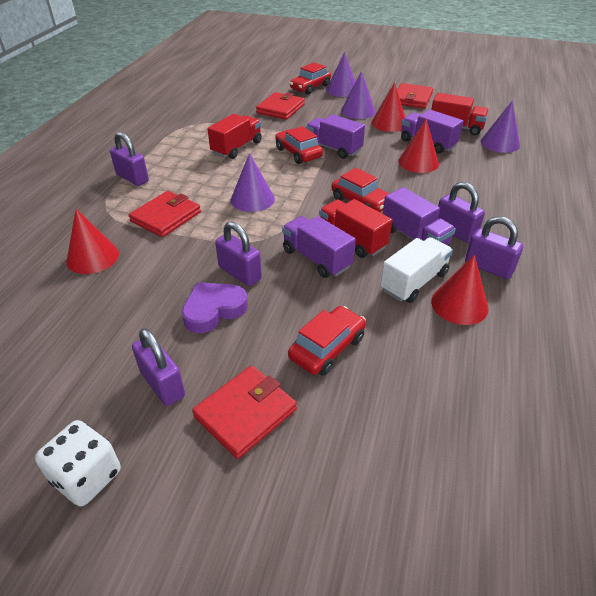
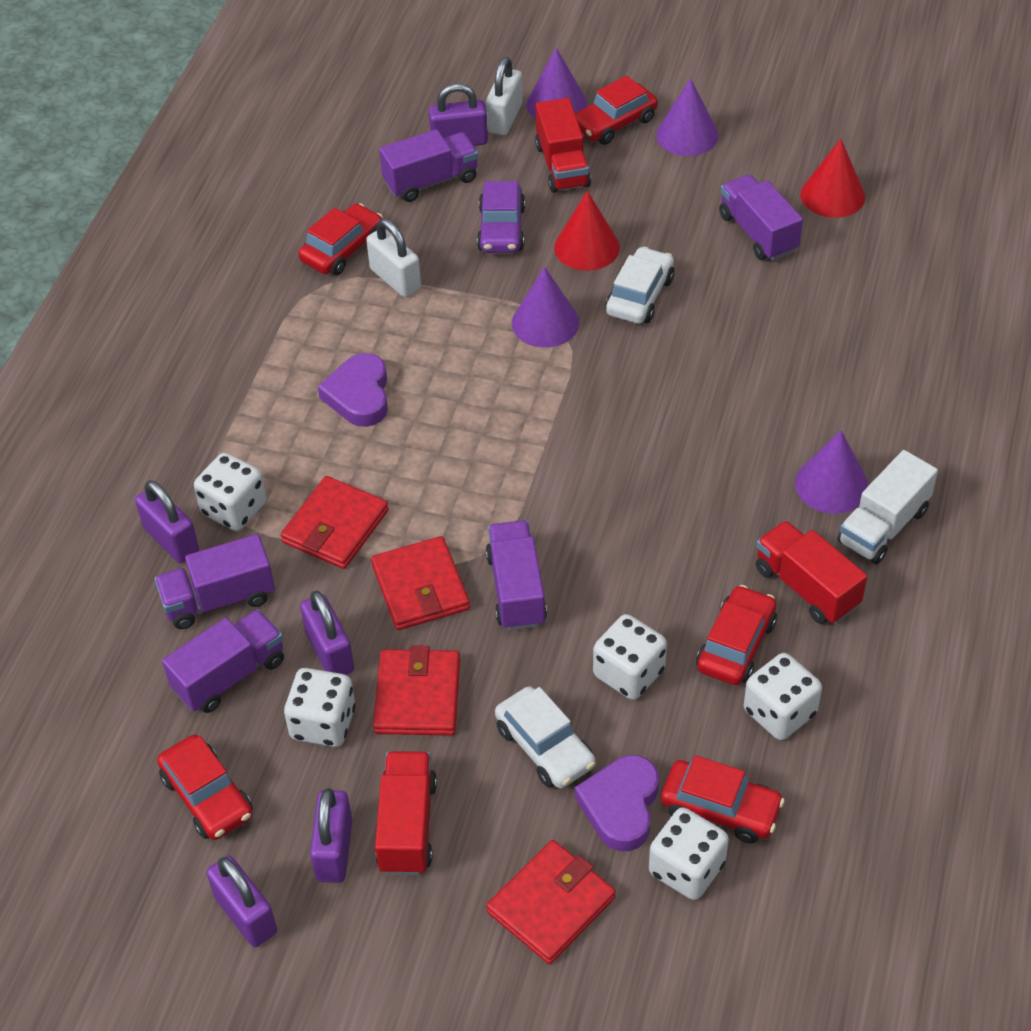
purple car: 0 -> 1
purple heart: 1 -> 2
purple truck: 4 -> 5
red car: 4 -> 5
red cone: 4 -> 2
white car: 0 -> 2
white dice: 1 -> 5
white padlock: 0 -> 2

